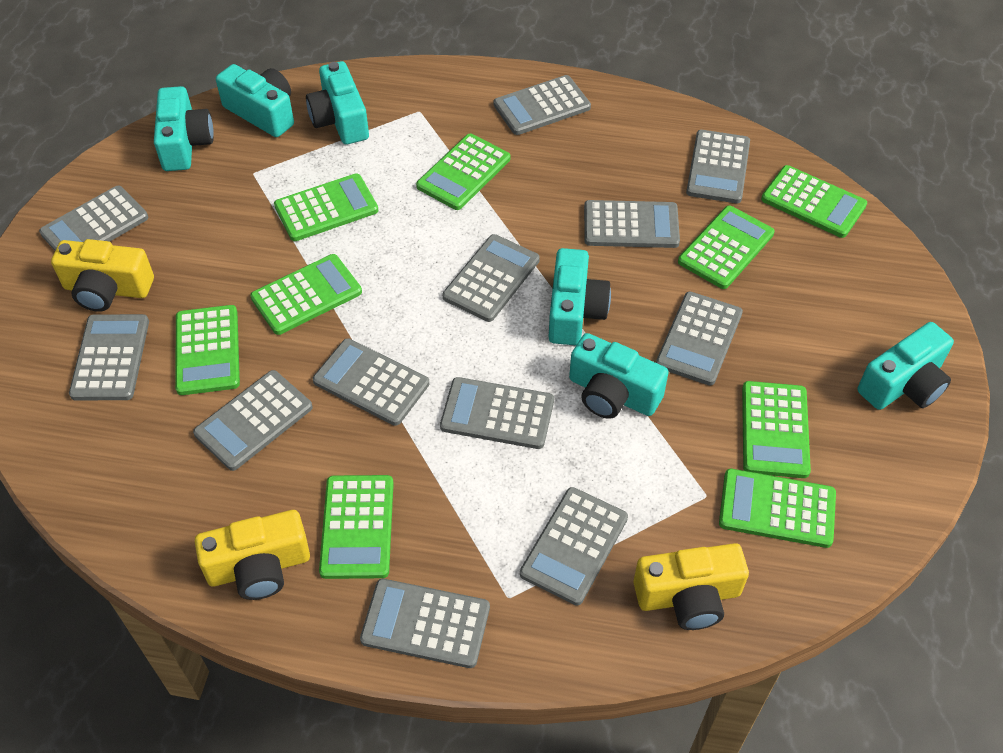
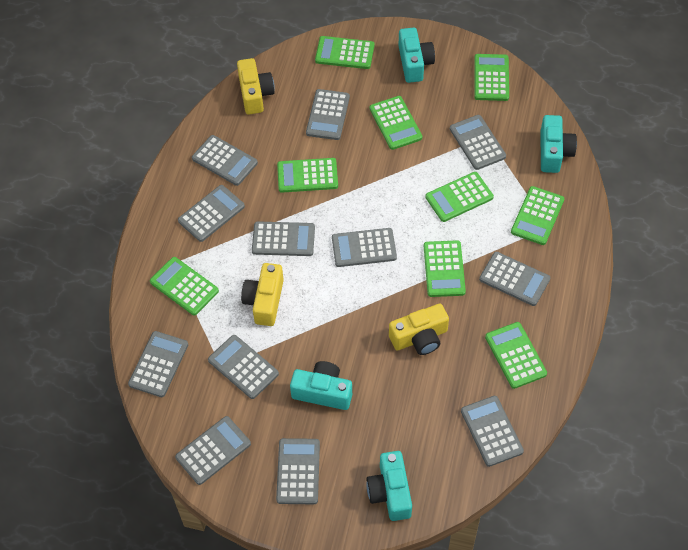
turquoise camera: 6 -> 4

